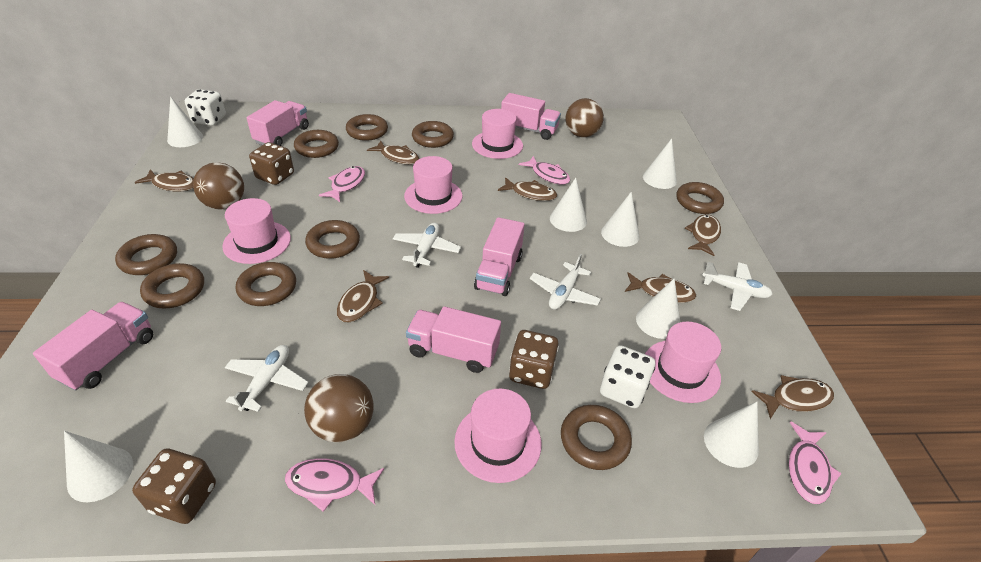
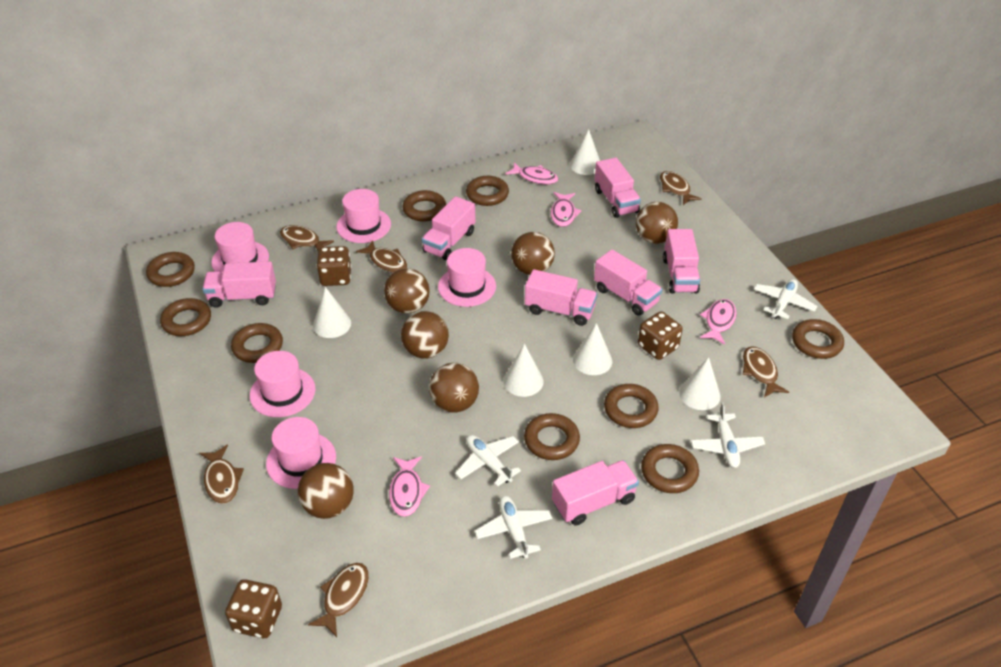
brown ball: 3 -> 6
brown fish: 7 -> 6
pink truck: 5 -> 7
white cone: 7 -> 5
white dice: 2 -> 0

